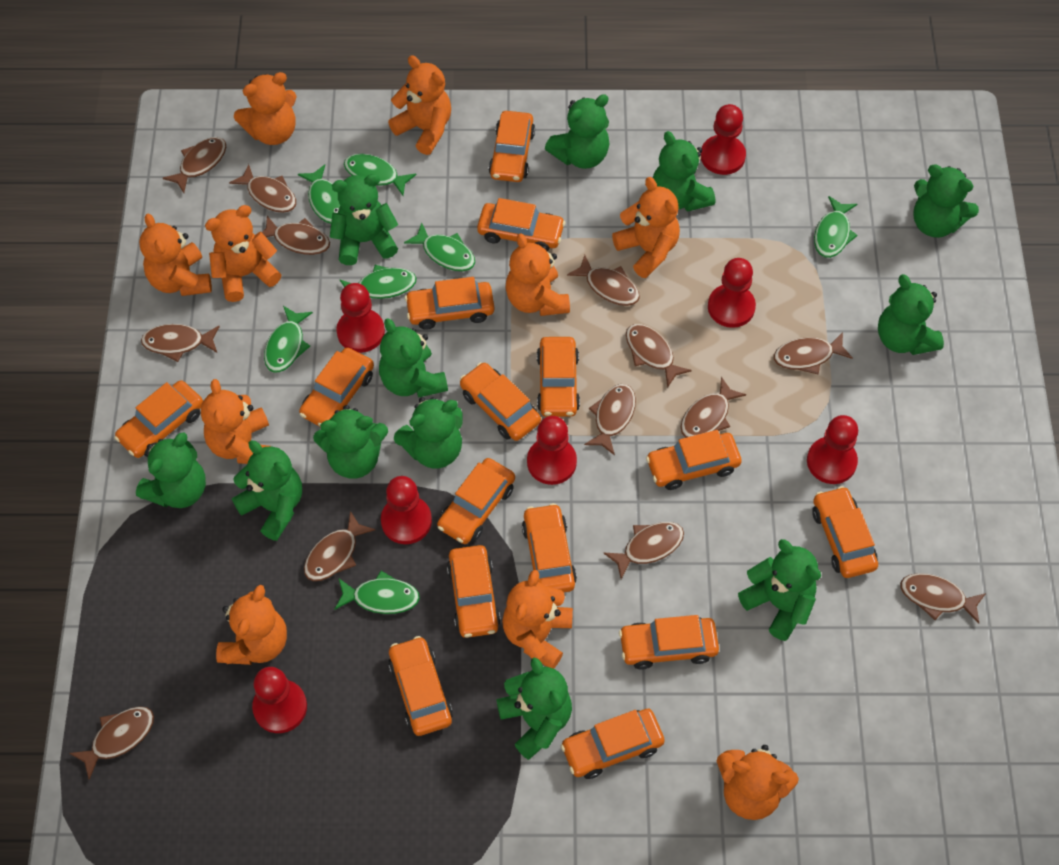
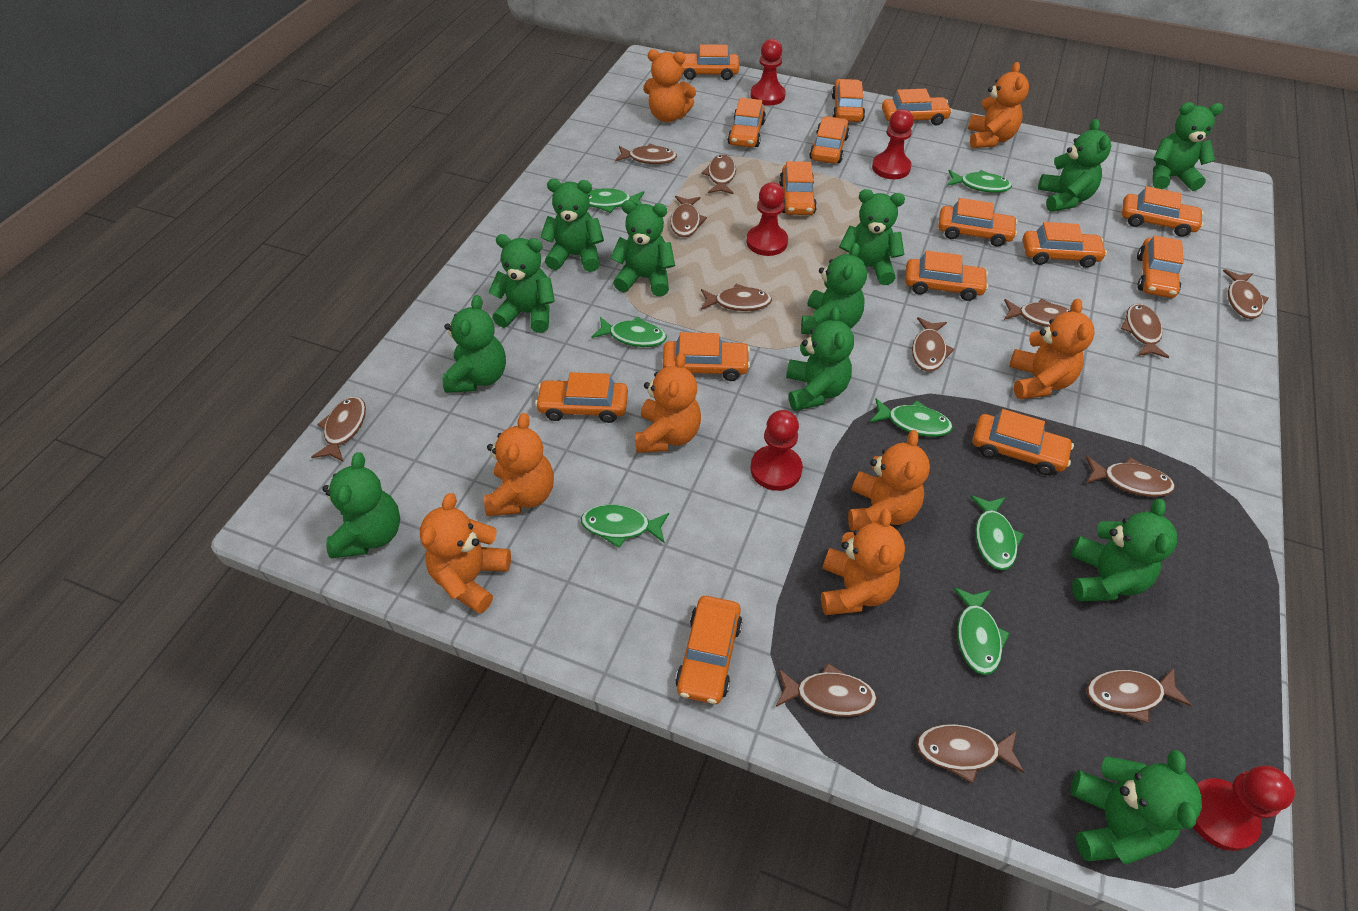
orange teddy bear: 10 -> 8
red pawn: 7 -> 5

